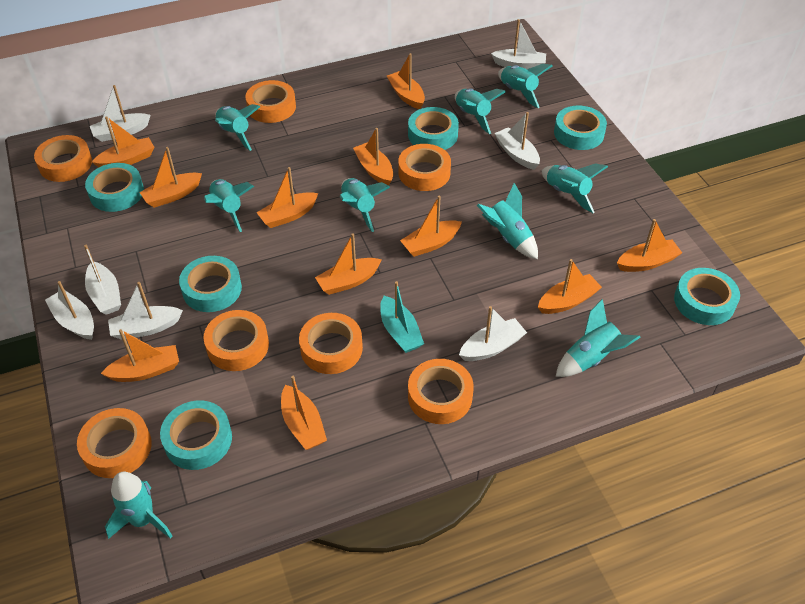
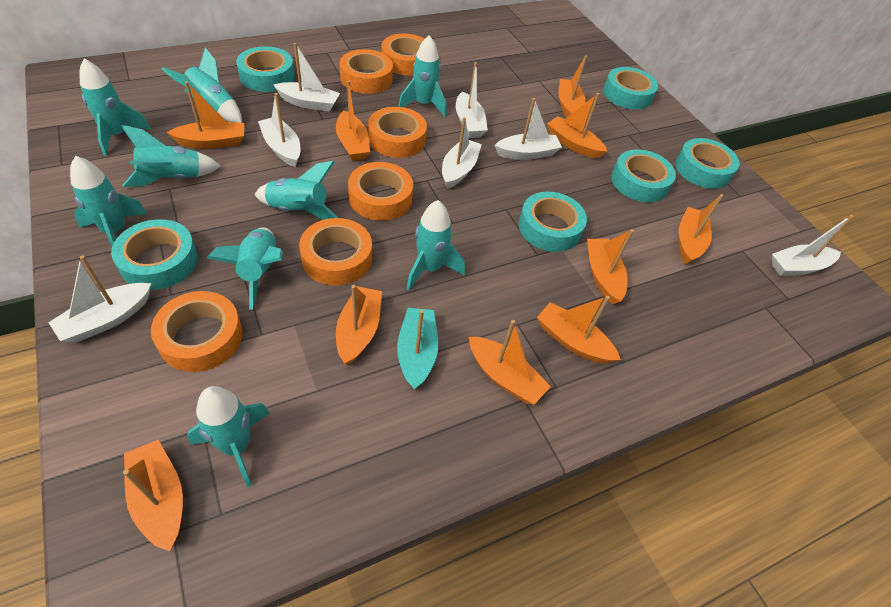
orange boat: 11 -> 10
orange tape: 7 -> 6

